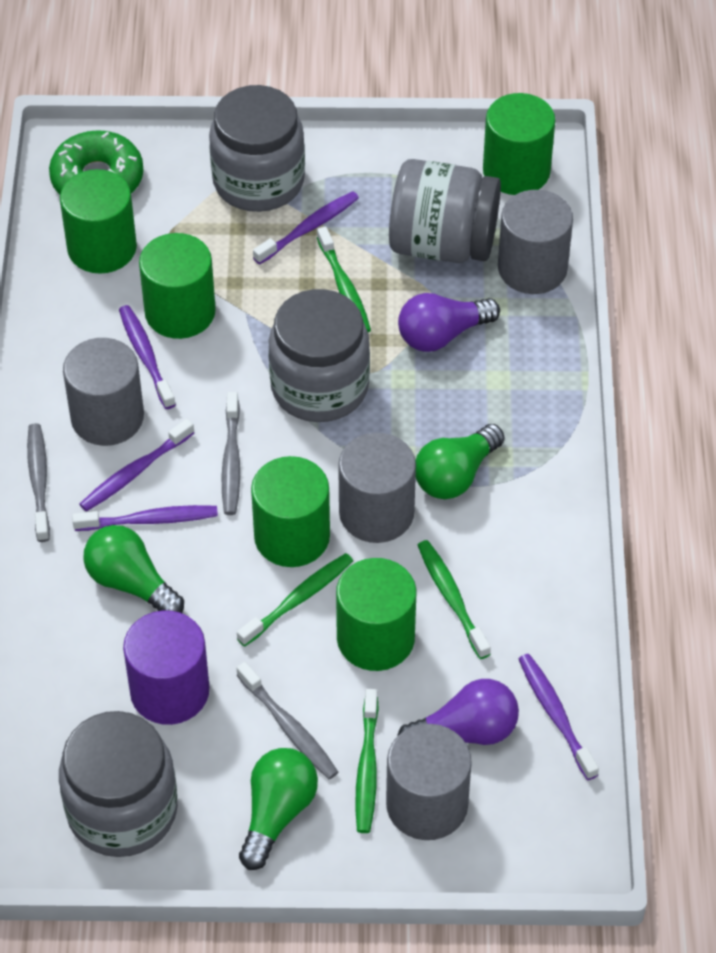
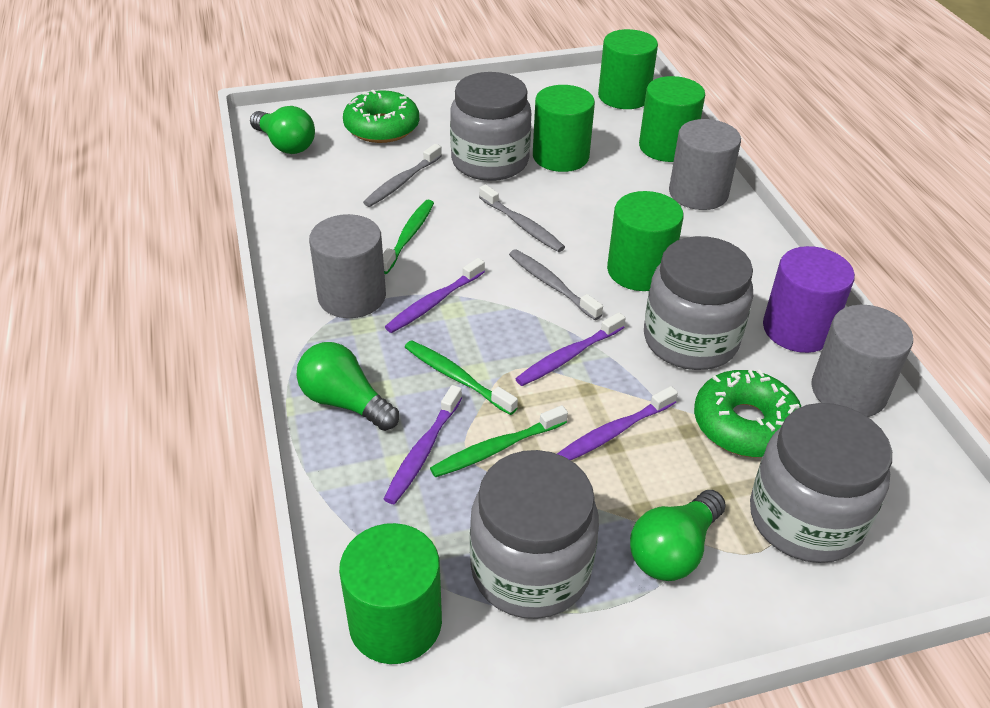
green donut: 1 -> 2
green toothbrush: 4 -> 3
grey cylinder: 4 -> 3
purple light bulb: 2 -> 0
purple toothbrush: 5 -> 4

